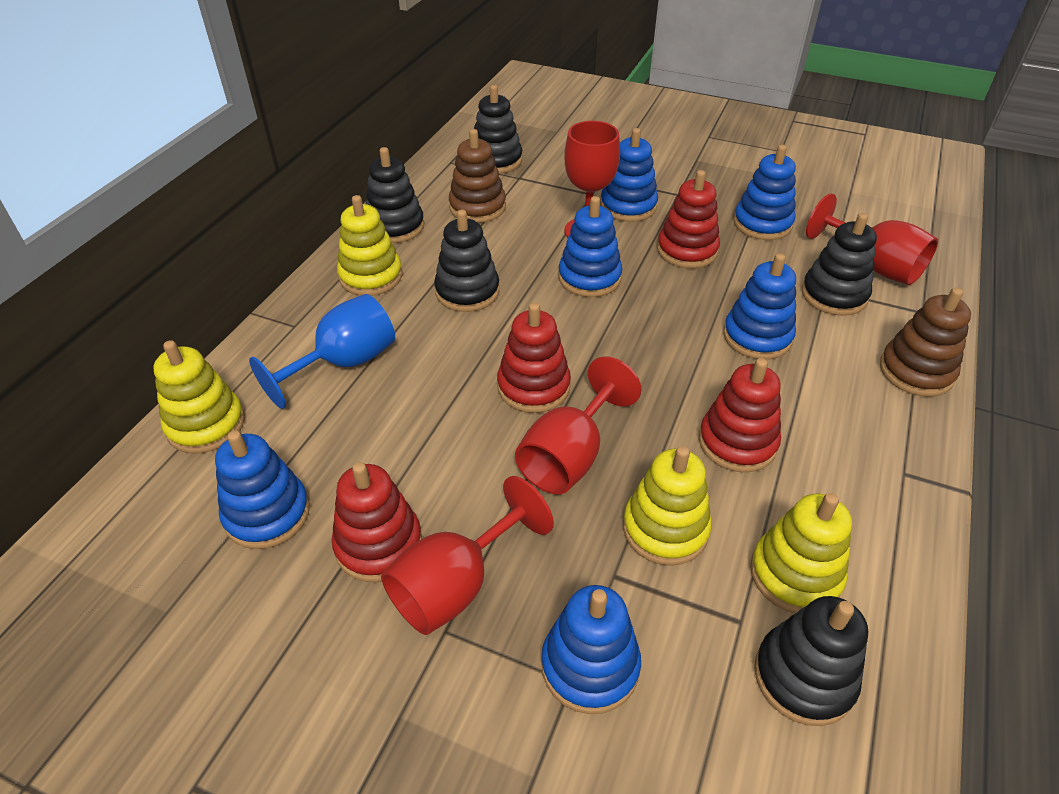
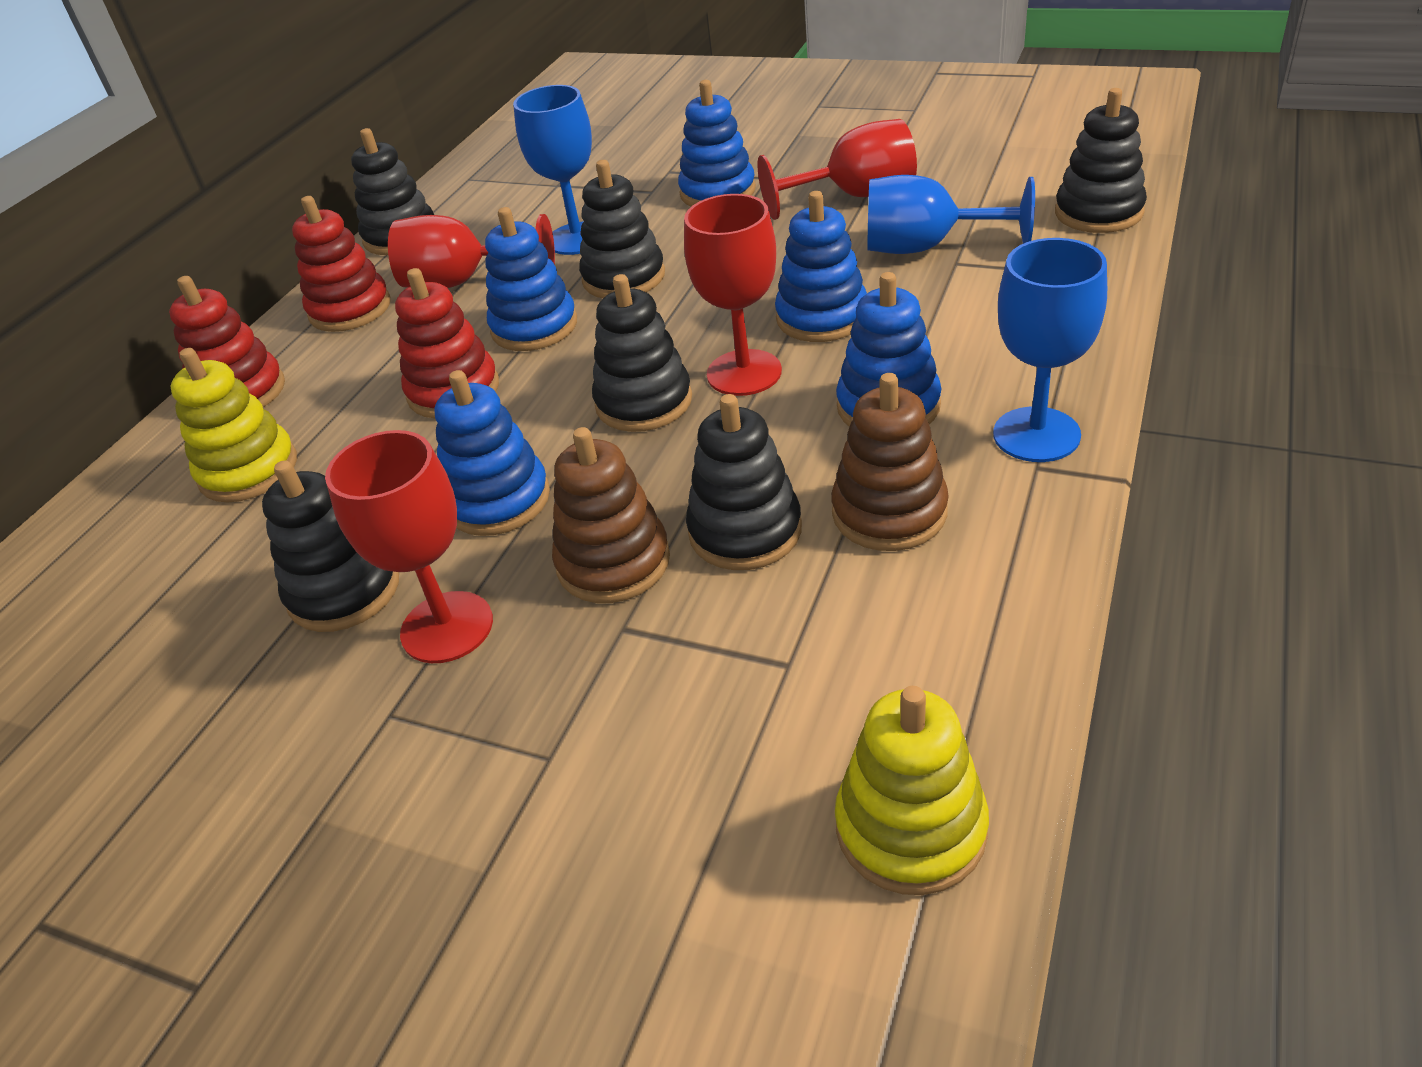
black stacking toy: 5 -> 6
blue goblet: 1 -> 3
blue stacking toy: 6 -> 5
red stacking toy: 4 -> 3
yellow stacking toy: 4 -> 2

